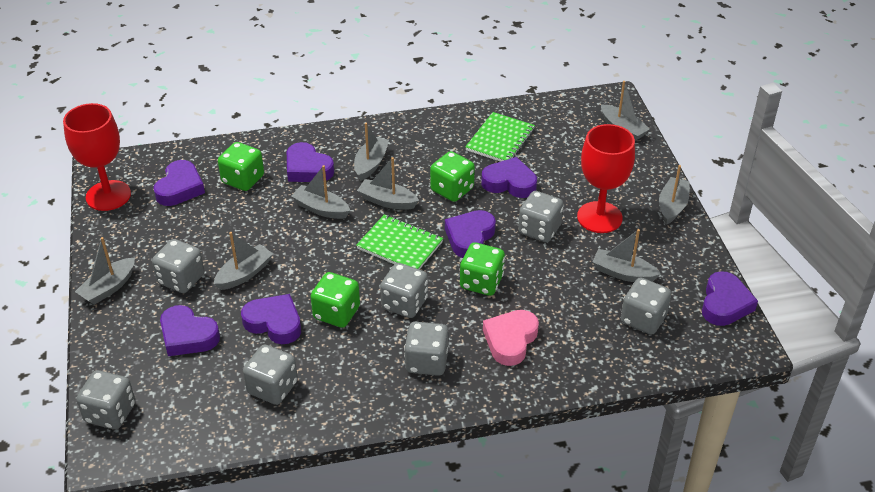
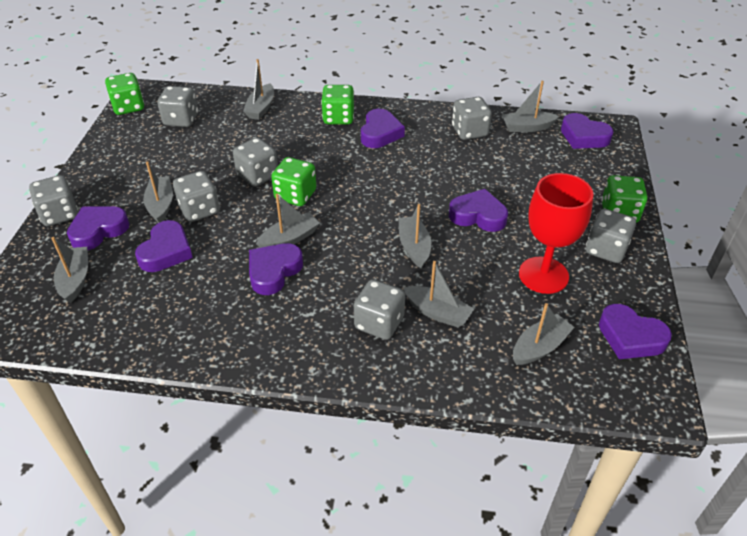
green notebook: 2 -> 0
pink heart: 1 -> 0
red goblet: 2 -> 1

